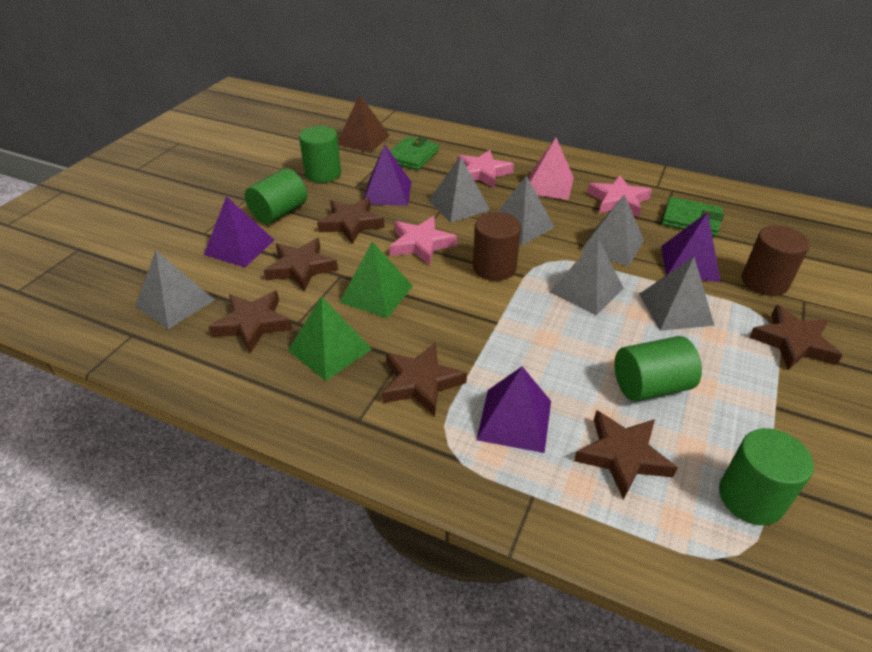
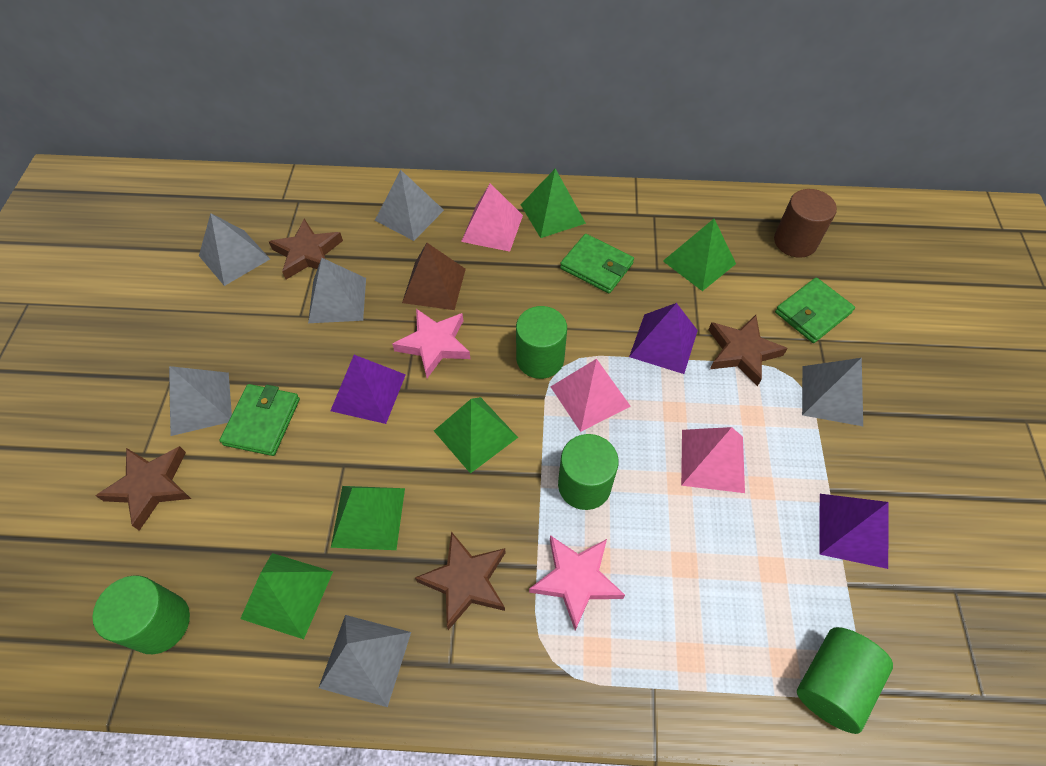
brown cylinder: 2 -> 1
brown star: 6 -> 4
green pyramid: 2 -> 5
green wallet: 2 -> 3
pink pyramid: 1 -> 3
pink star: 3 -> 2
purple pyramid: 4 -> 3

